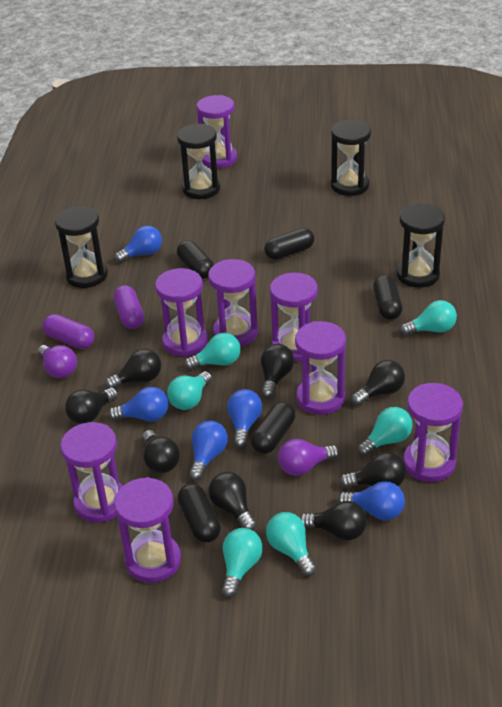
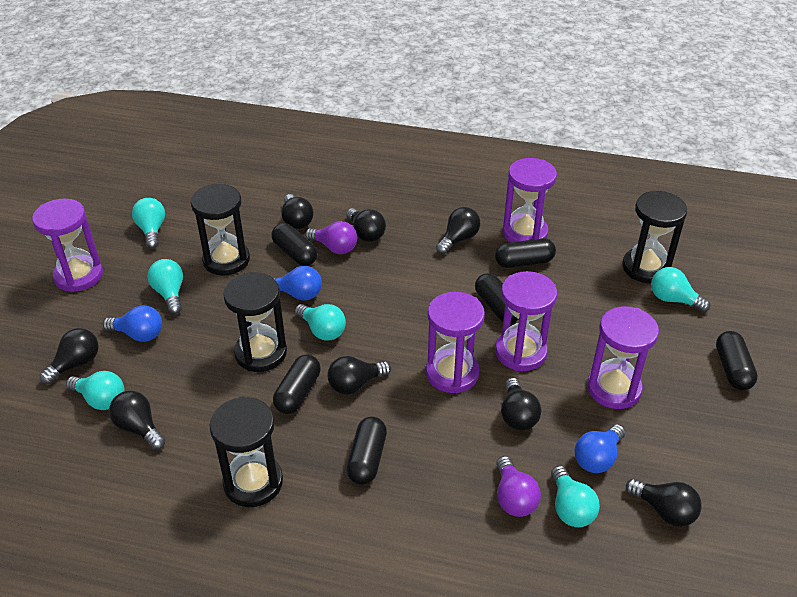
black capsule: 5 -> 6
blue light bulb: 5 -> 3
purple capsule: 2 -> 0
purple hourglass: 8 -> 5

